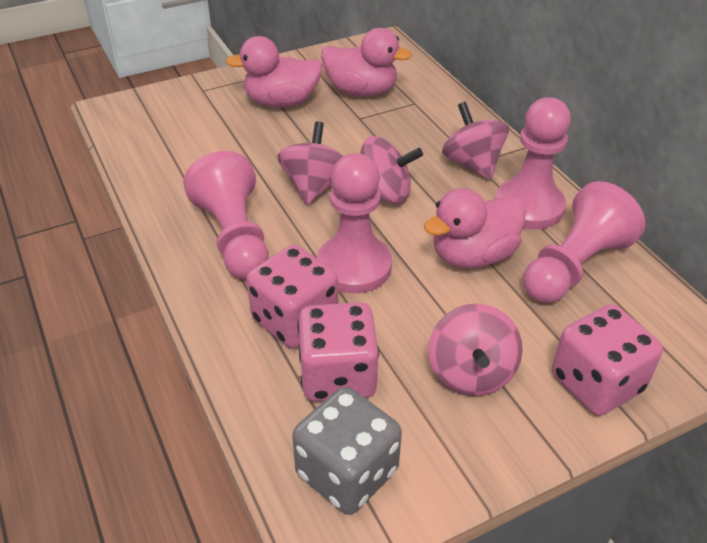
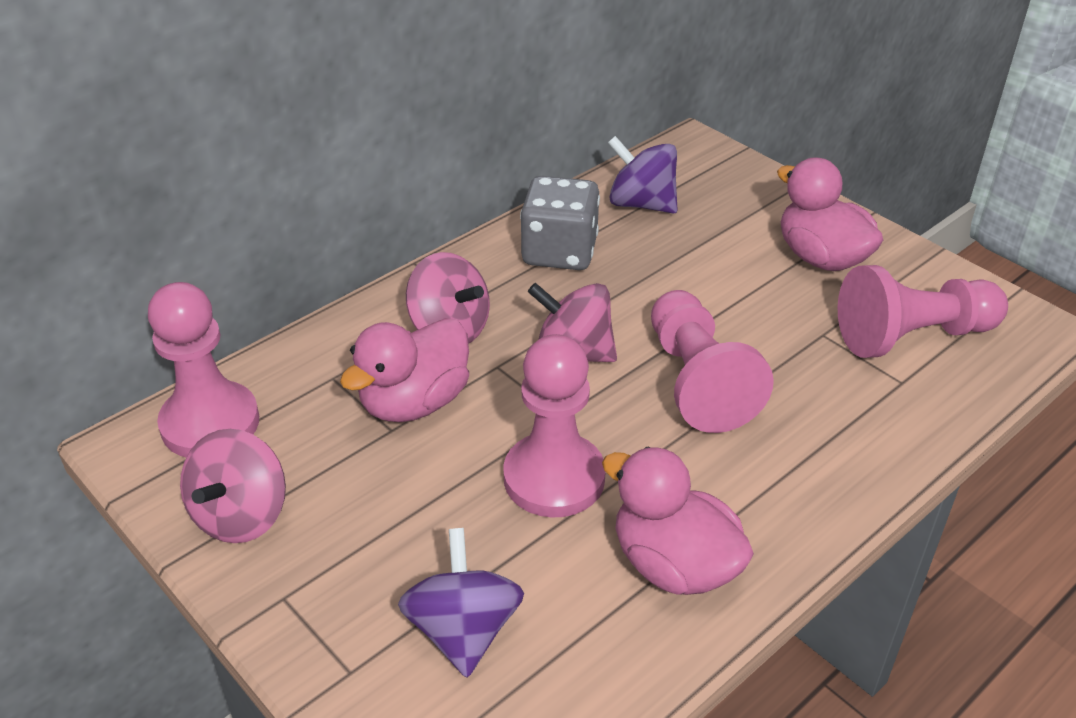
pink dice: 3 -> 0
pink spinning top: 4 -> 3
purple spinning top: 0 -> 2

